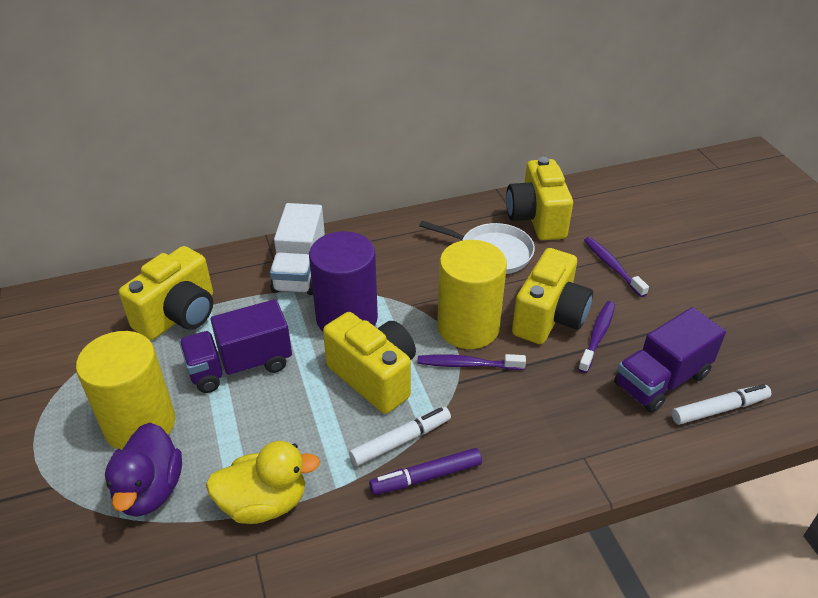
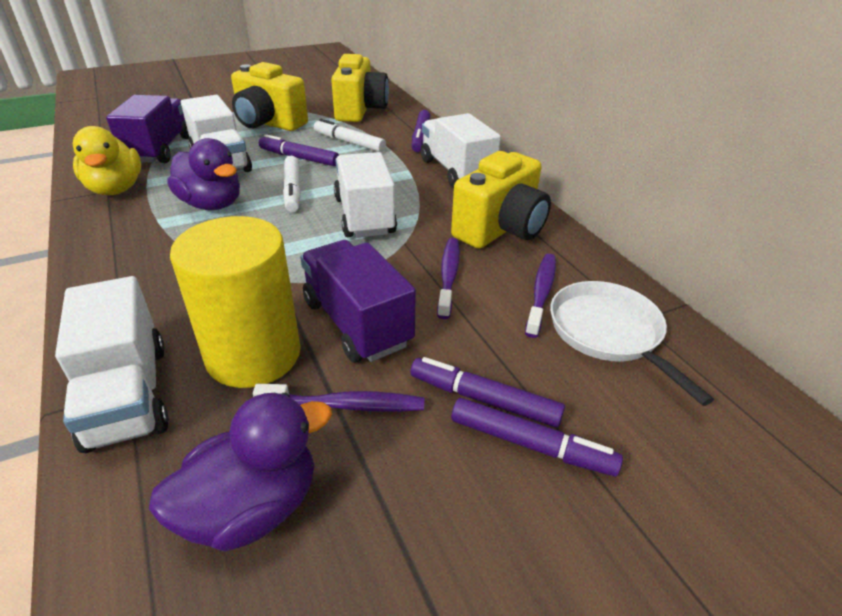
purple cylinder: 1 -> 0
purple duck: 1 -> 2
purple marker: 1 -> 4
white truck: 1 -> 4
yellow camera: 4 -> 3
yellow cylinder: 2 -> 1

